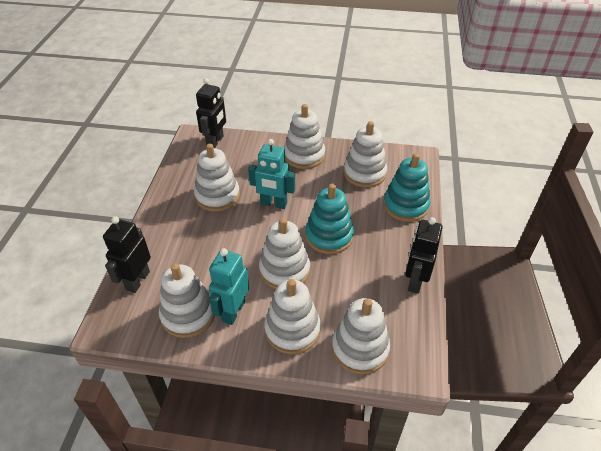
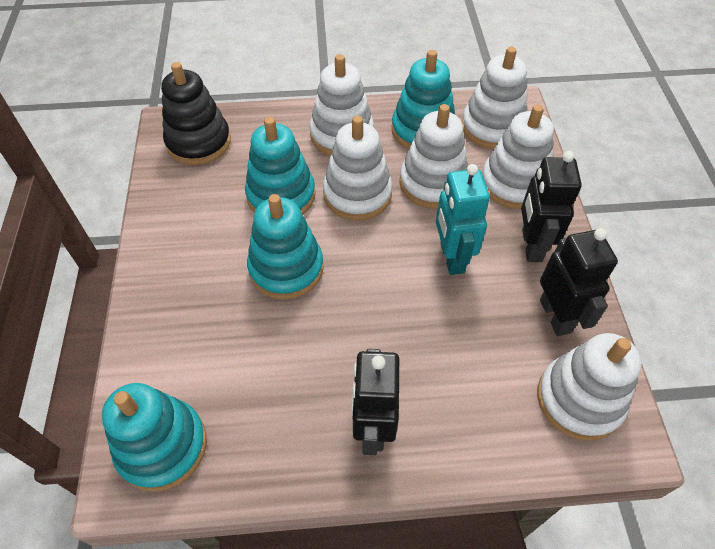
black stacking toy: 0 -> 1
turquoise robot: 2 -> 1
turquoise stacking toy: 2 -> 4
white stacking toy: 7 -> 6

